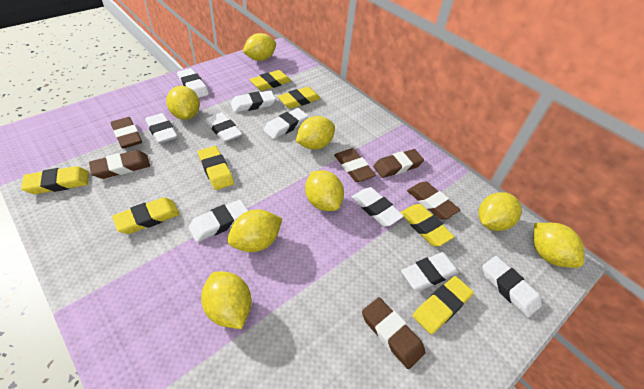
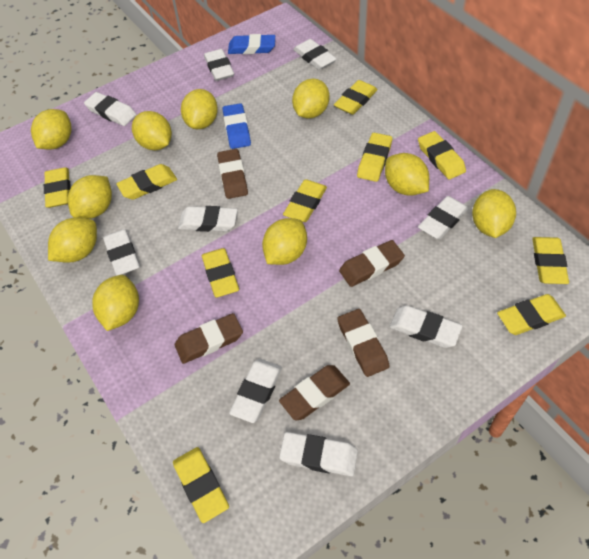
blue eraser: 0 -> 2
brown eraser: 6 -> 5
yellow eraser: 7 -> 10
yellow lemon: 8 -> 10

